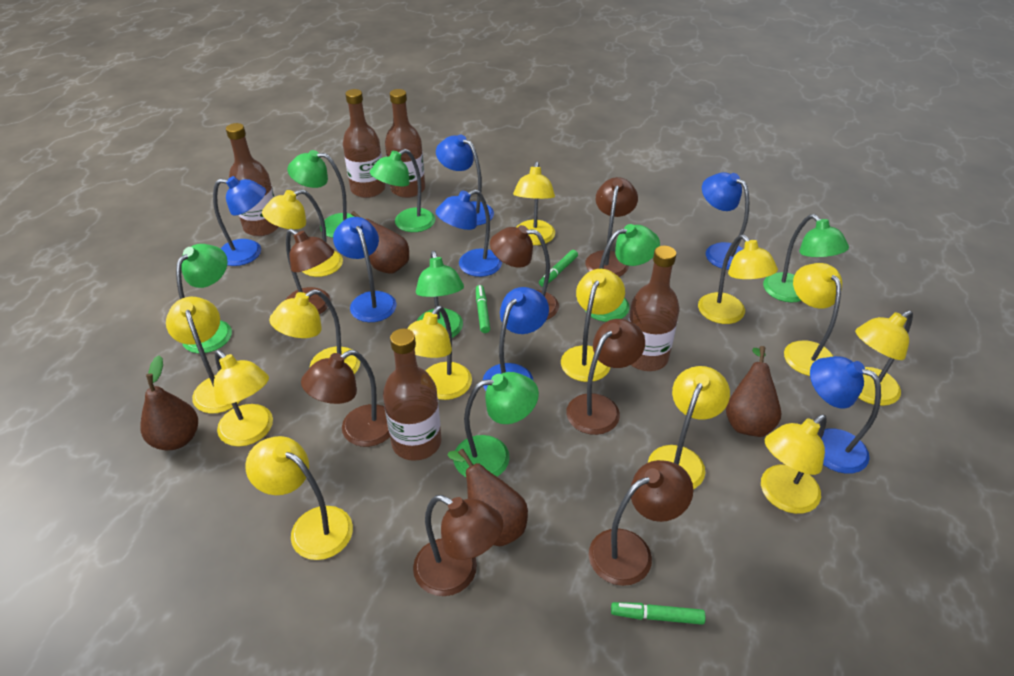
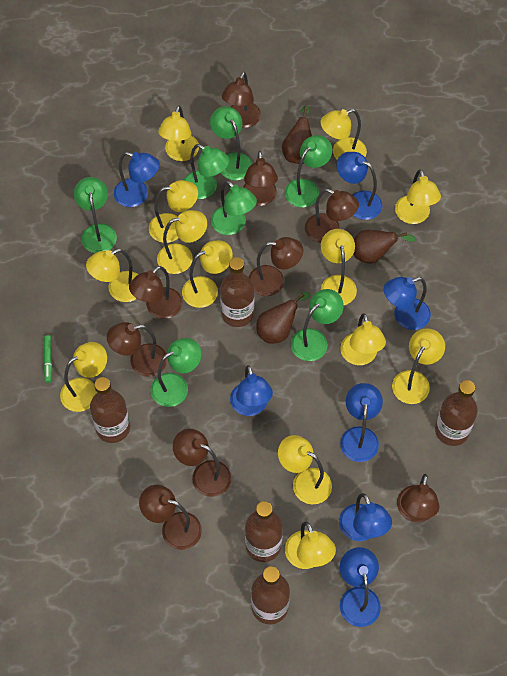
brown lamp: 7 -> 9
brown pear: 4 -> 3
green marker: 3 -> 1

